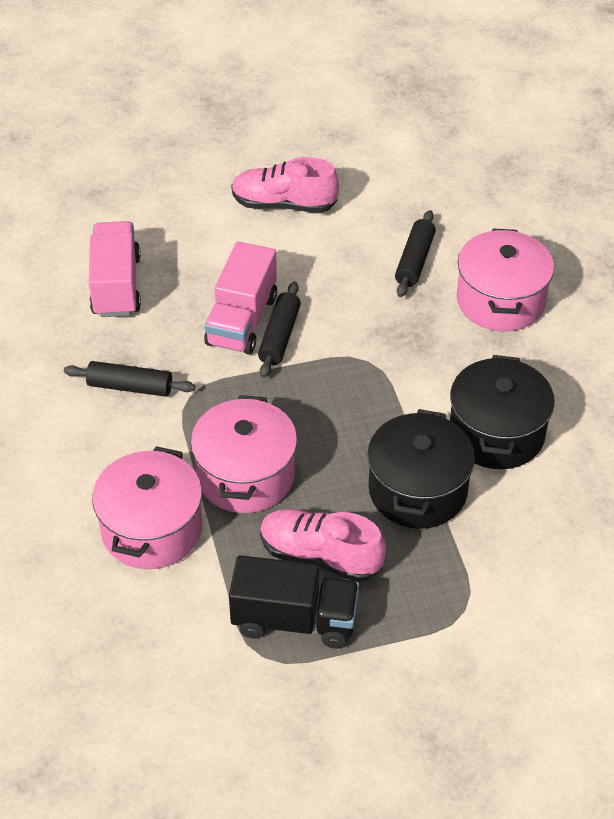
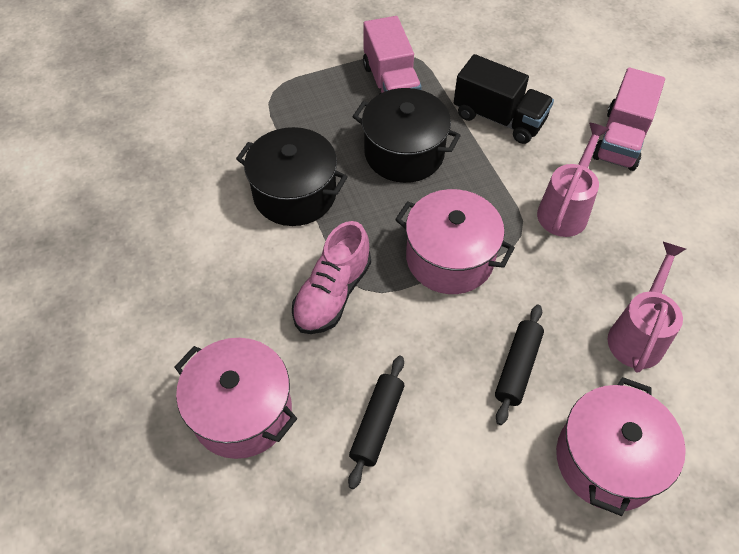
black rolling pin: 3 -> 2
pink shoe: 2 -> 1
pink watering can: 0 -> 2

